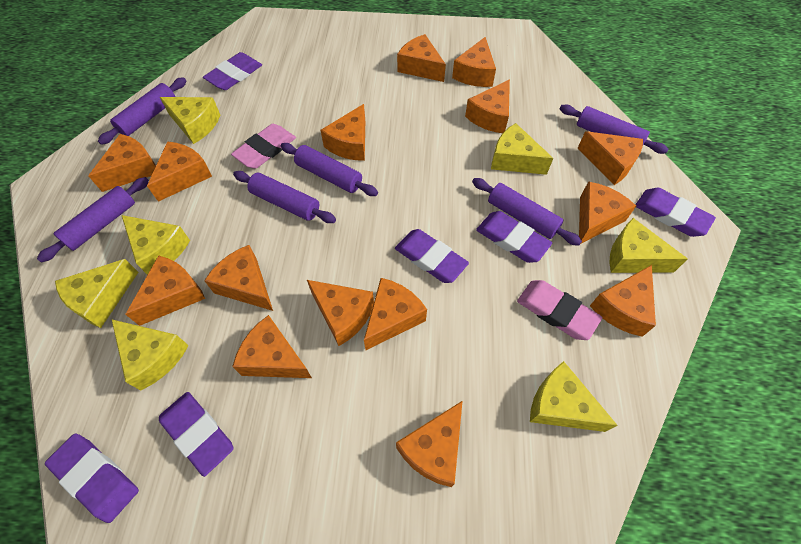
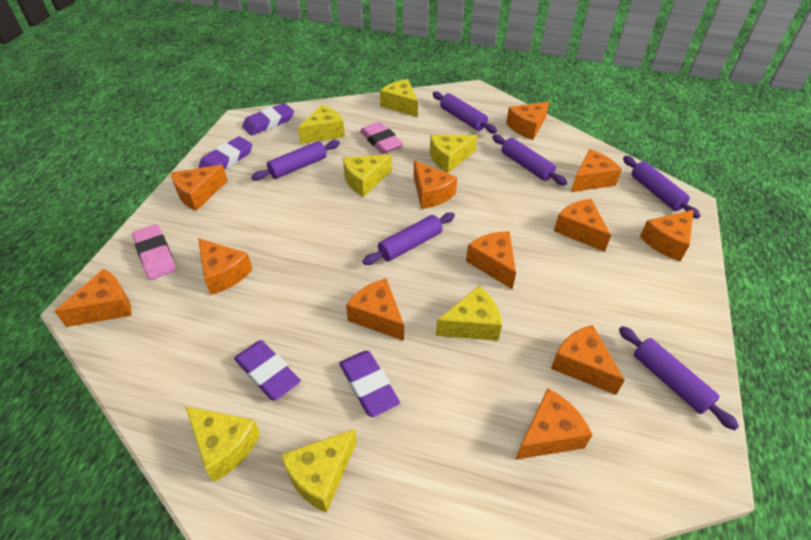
orange cheese: 15 -> 12
purple eraser: 6 -> 4

